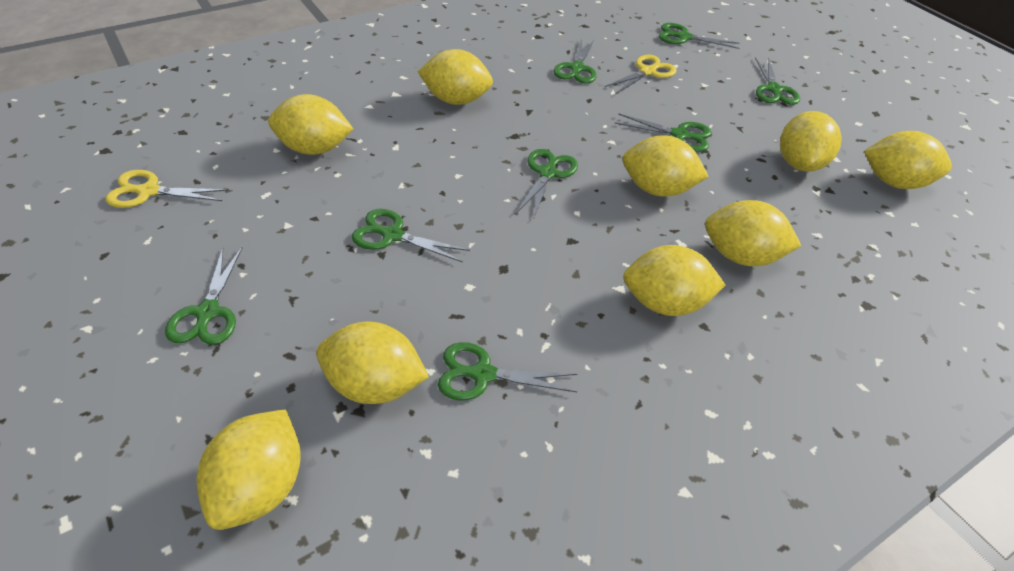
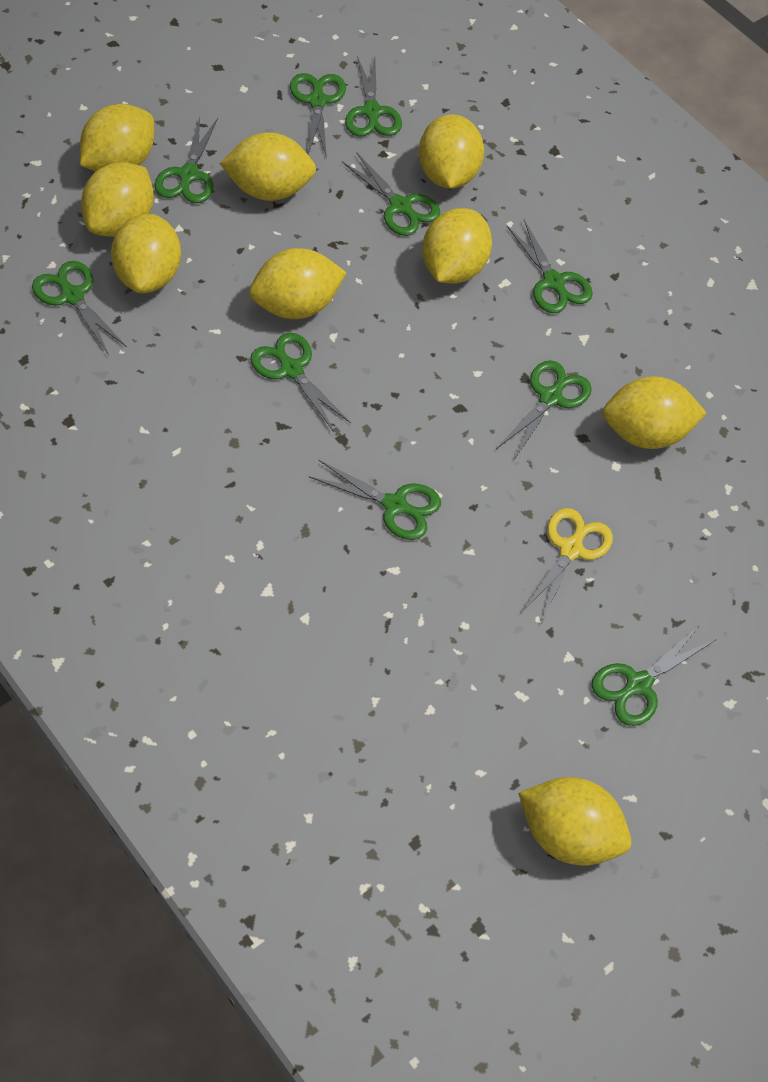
green scissors: 8 -> 10
yellow scissors: 2 -> 1

